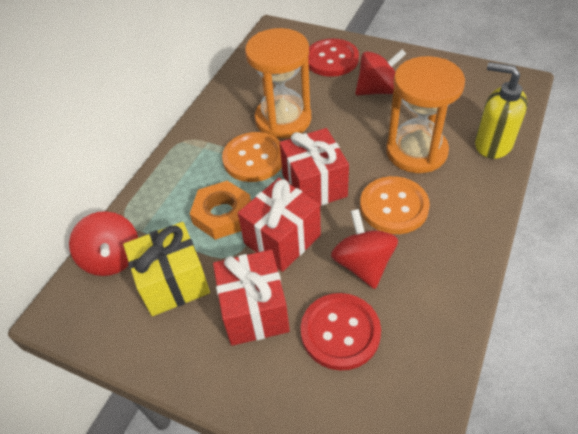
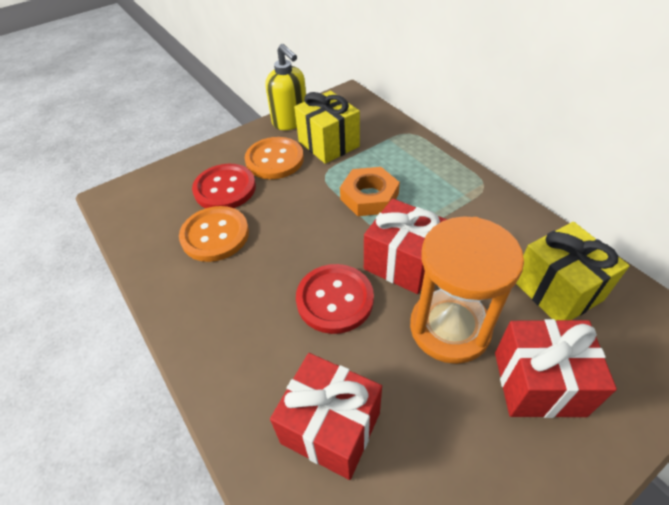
orange hourglass: 2 -> 1
red spinning top: 3 -> 0
yellow gift: 1 -> 2

